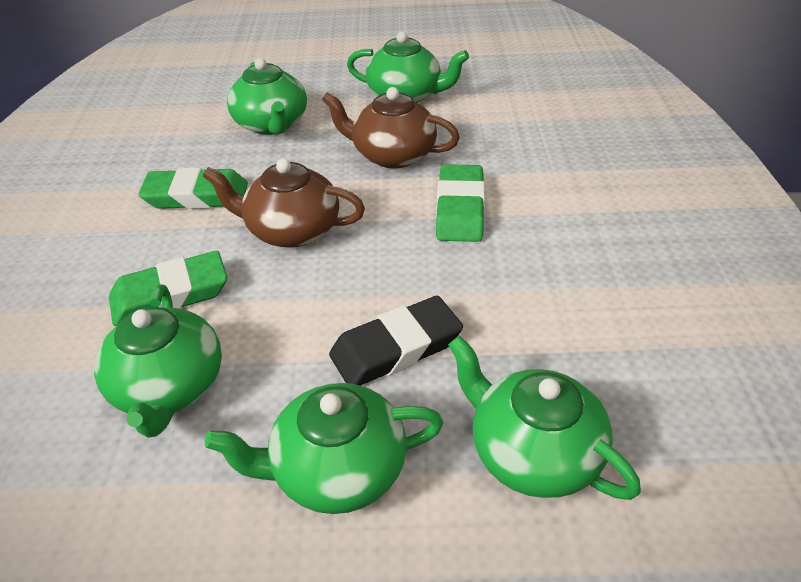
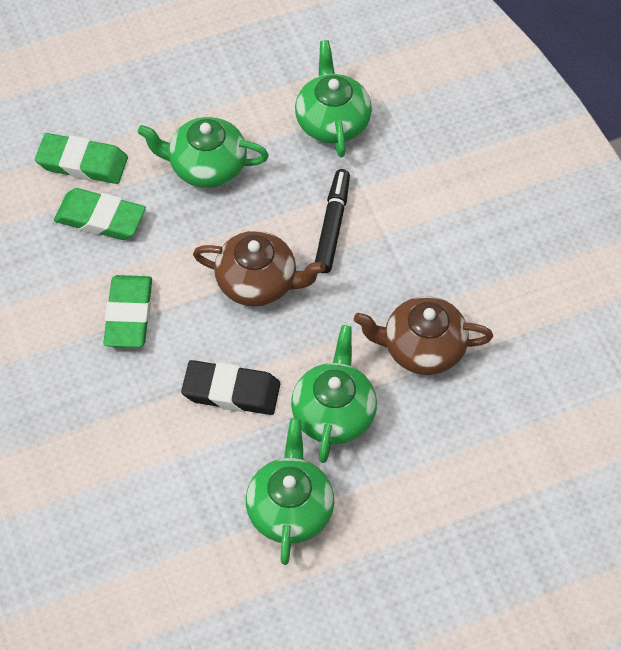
black marker: 0 -> 1
green teapot: 5 -> 4

